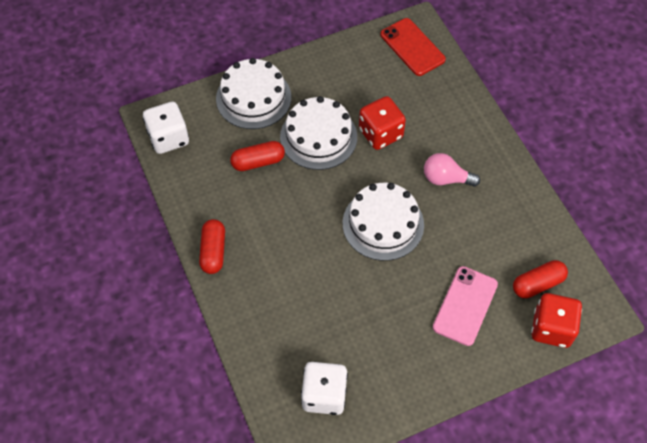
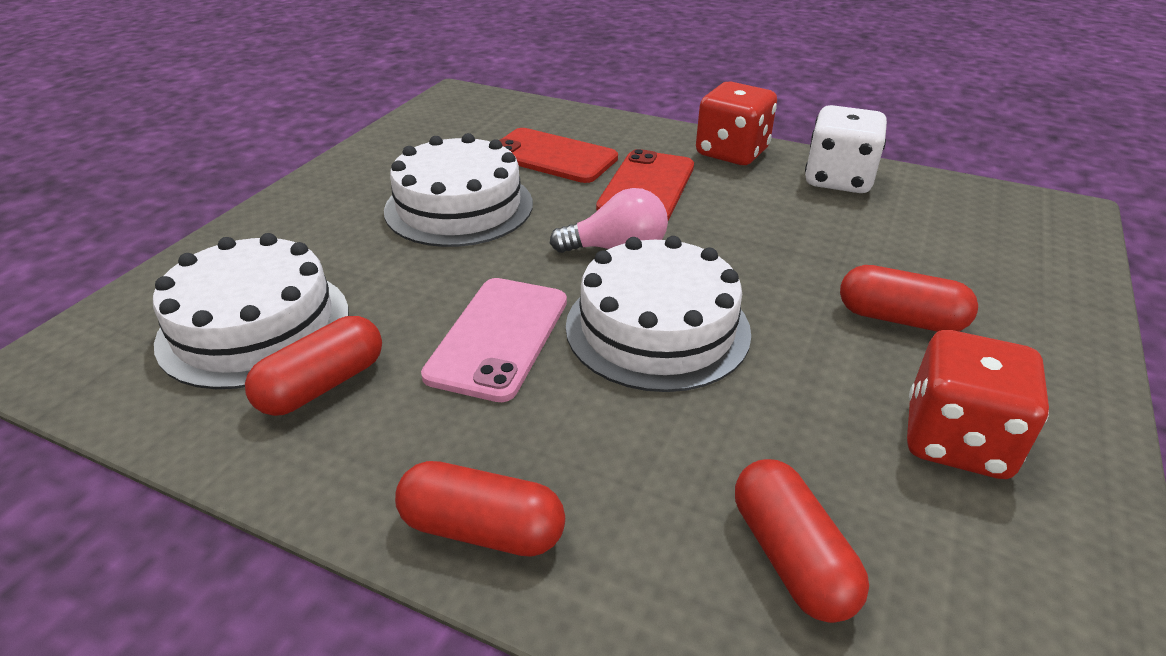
red capsule: 3 -> 4
red phone: 1 -> 2
white dice: 2 -> 1

